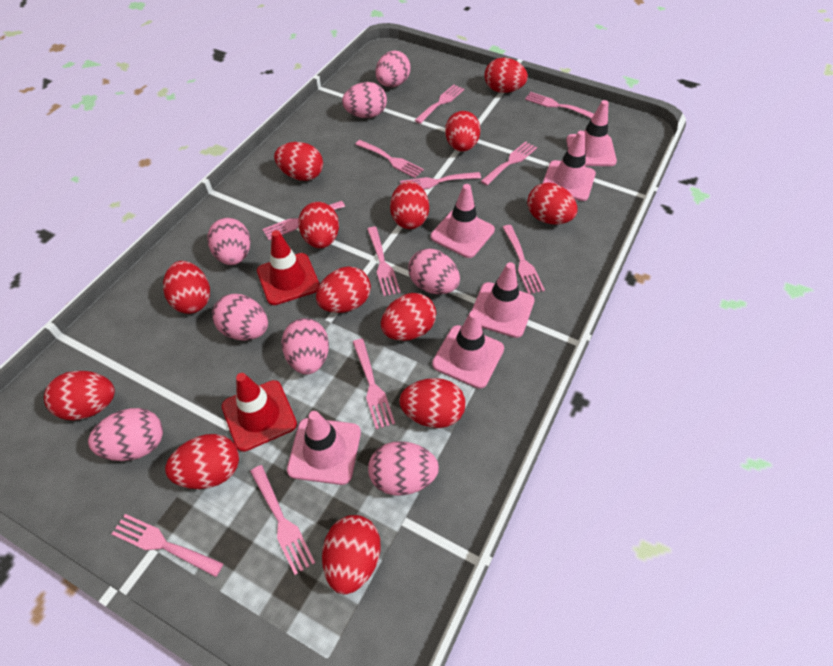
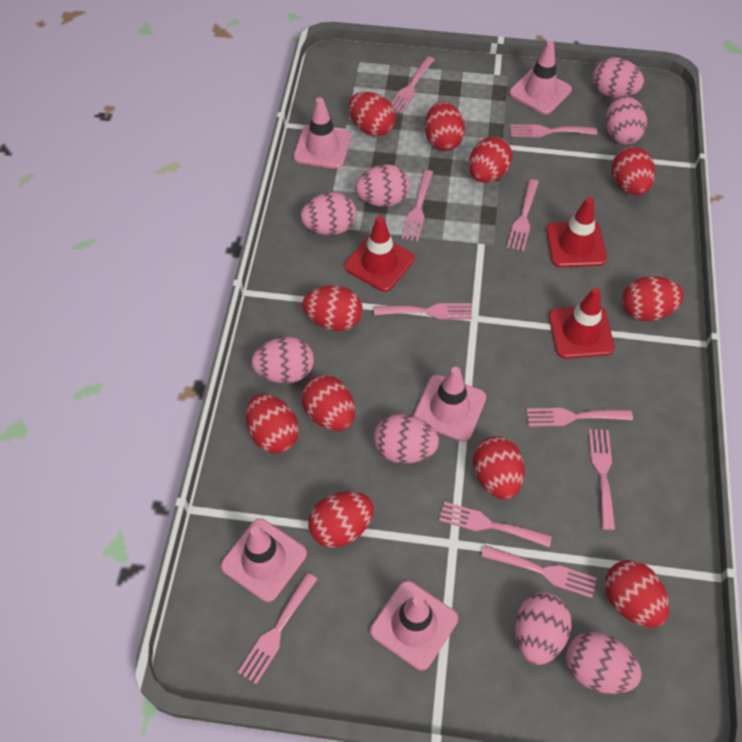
pink fork: 11 -> 10
pink traffic cone: 6 -> 5
red egg: 13 -> 11
red traffic cone: 2 -> 3

